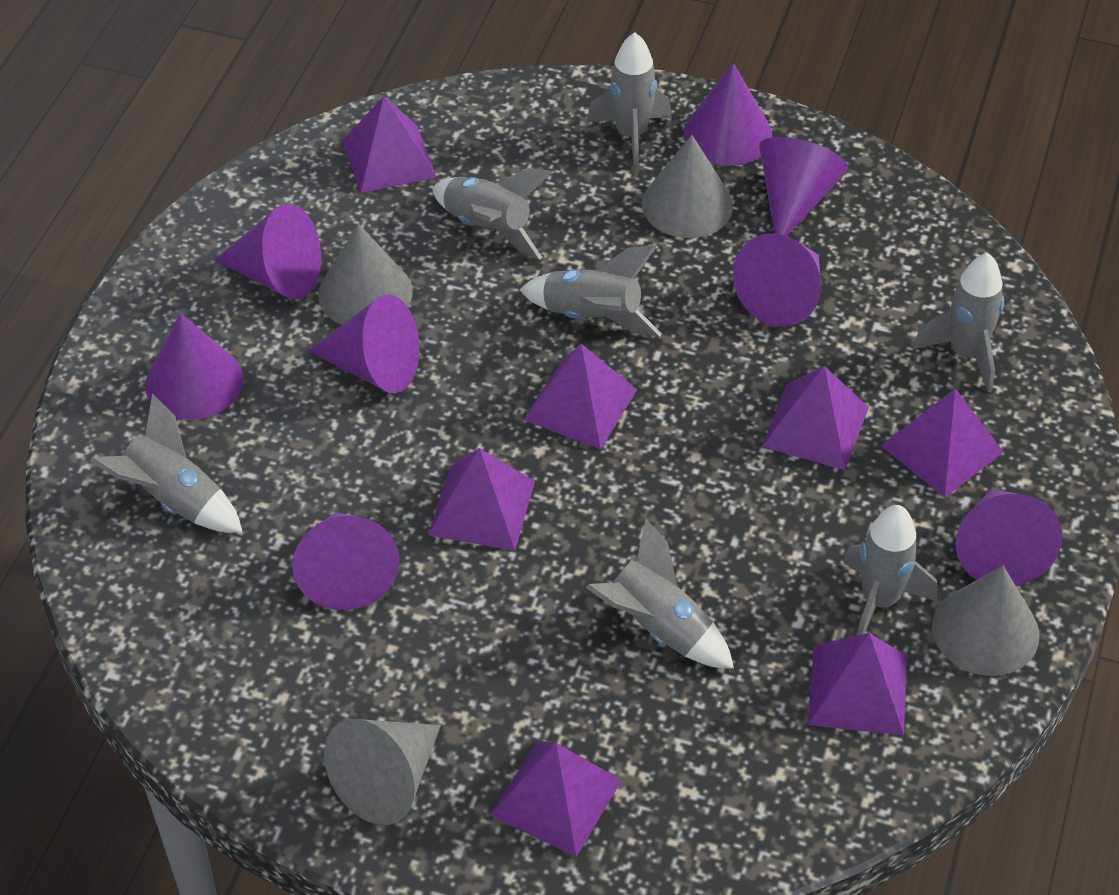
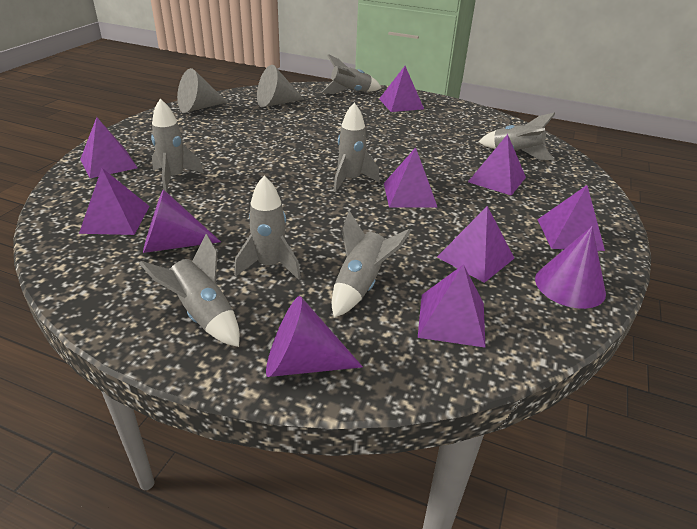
grey cone: 4 -> 2
purple cone: 8 -> 3
purple pyramid: 7 -> 8

